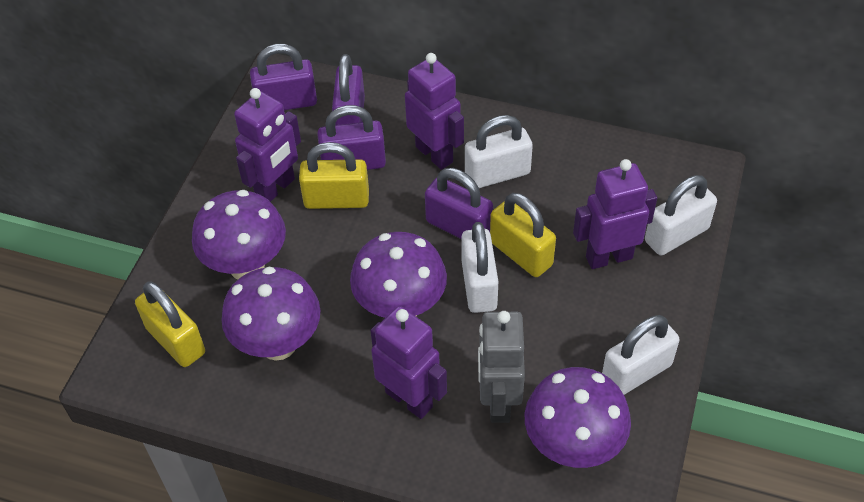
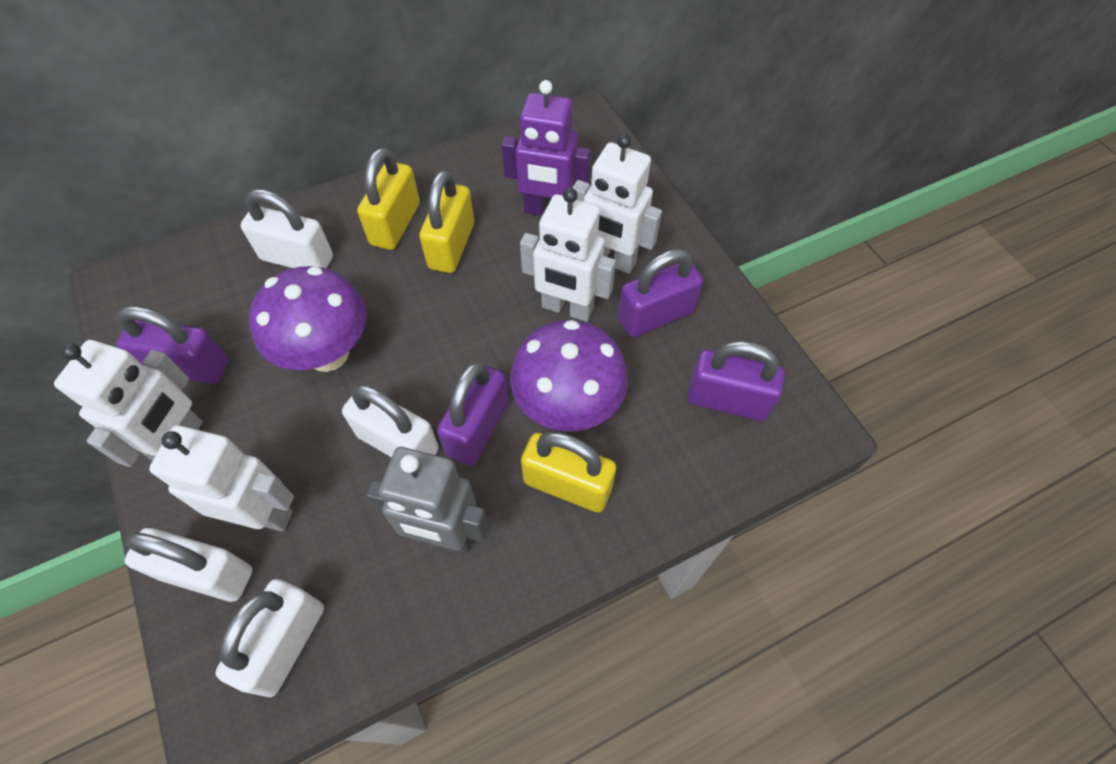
purple mushroom: 4 -> 2
purple robot: 4 -> 1
white robot: 0 -> 4

